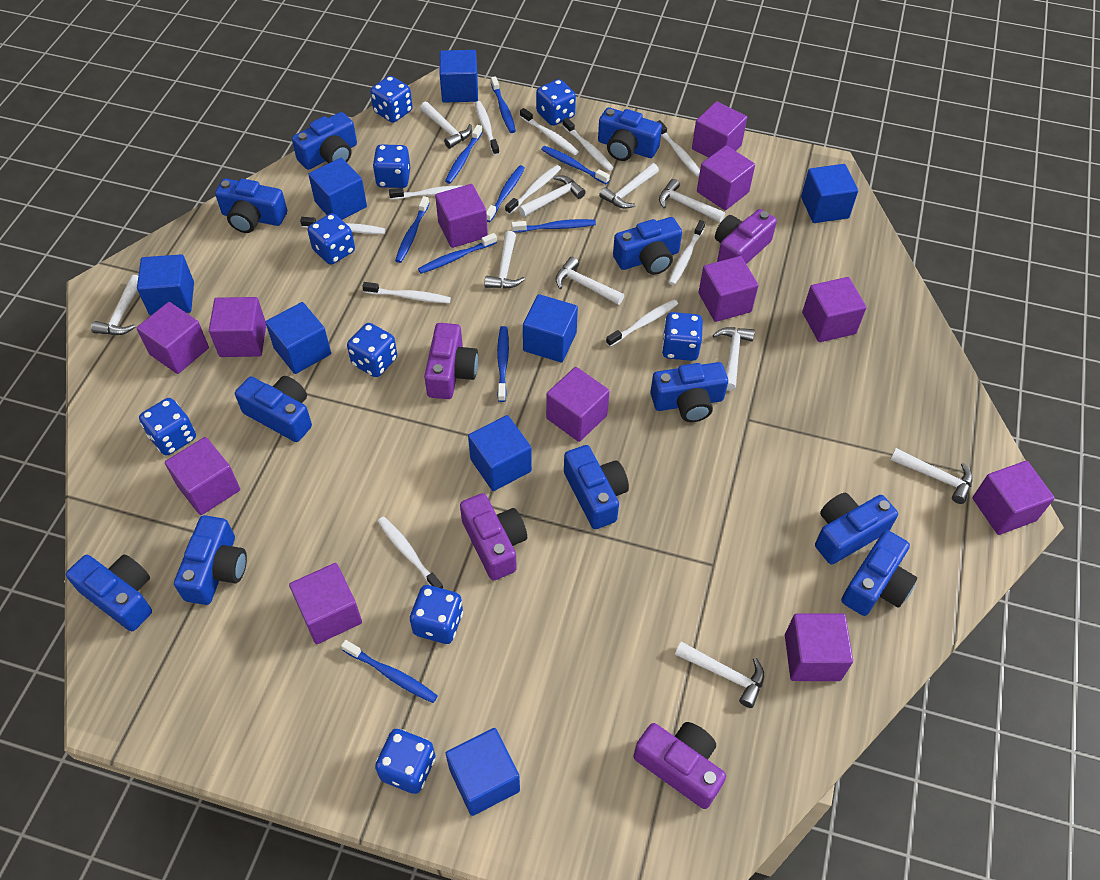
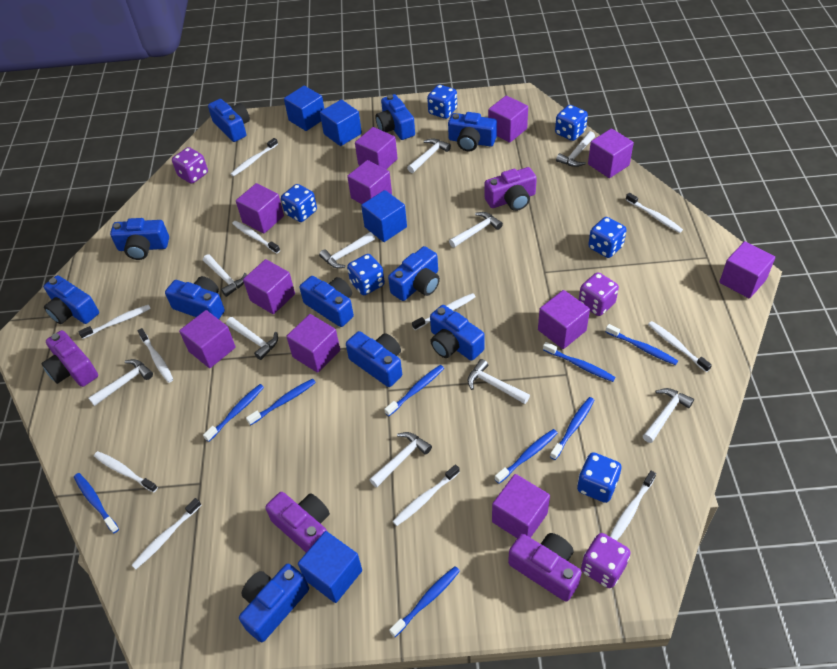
blue cube: 8 -> 4
blue dice: 9 -> 6
purple cube: 12 -> 11
purple dice: 0 -> 3

